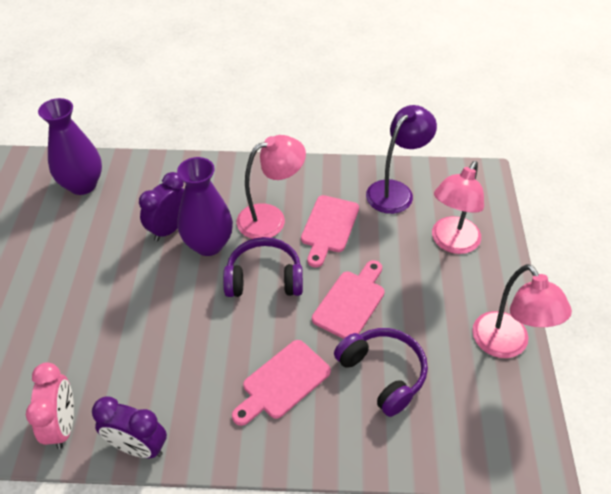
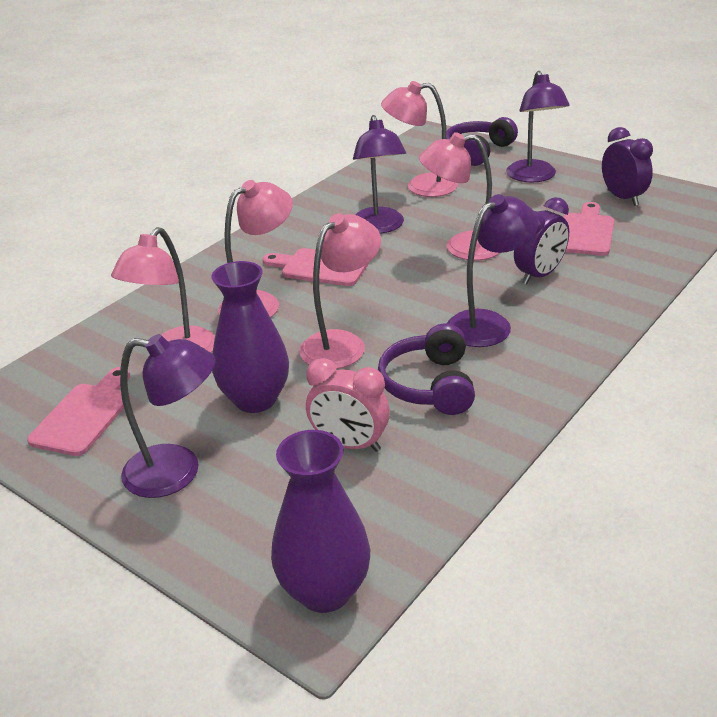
pink lamp: 3 -> 5
purple lamp: 1 -> 4

